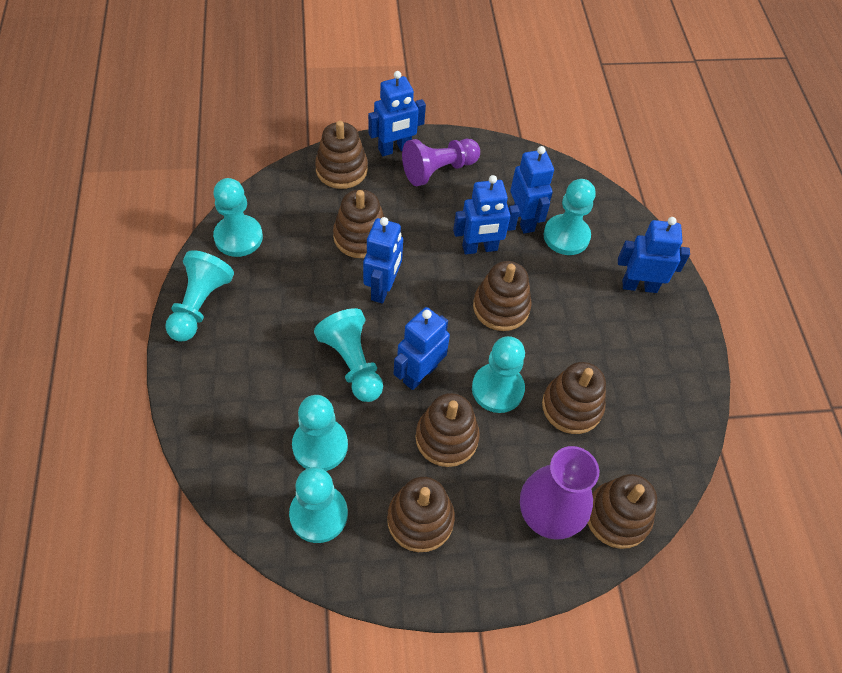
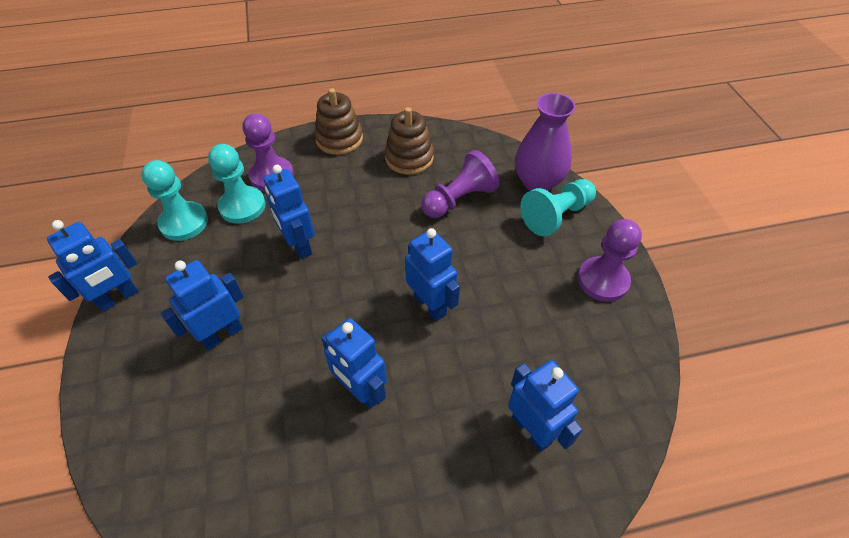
brown stacking toy: 7 -> 2
purple pawn: 1 -> 3
turquoise pawn: 7 -> 3

